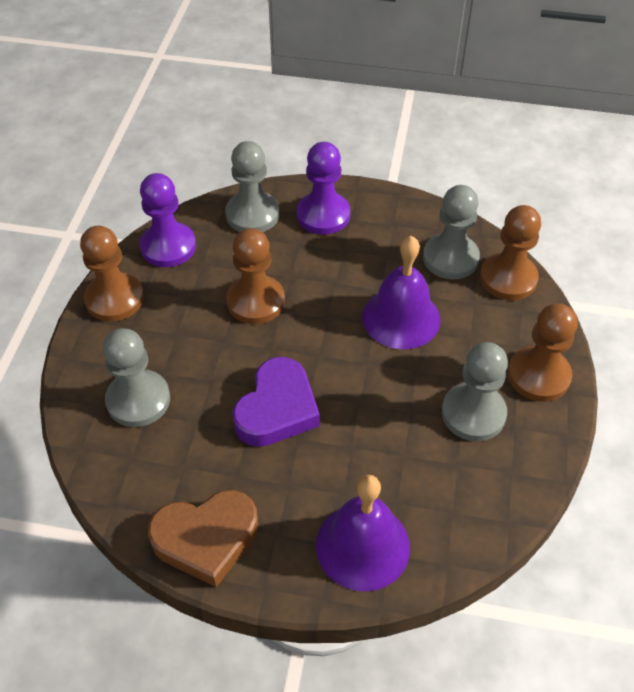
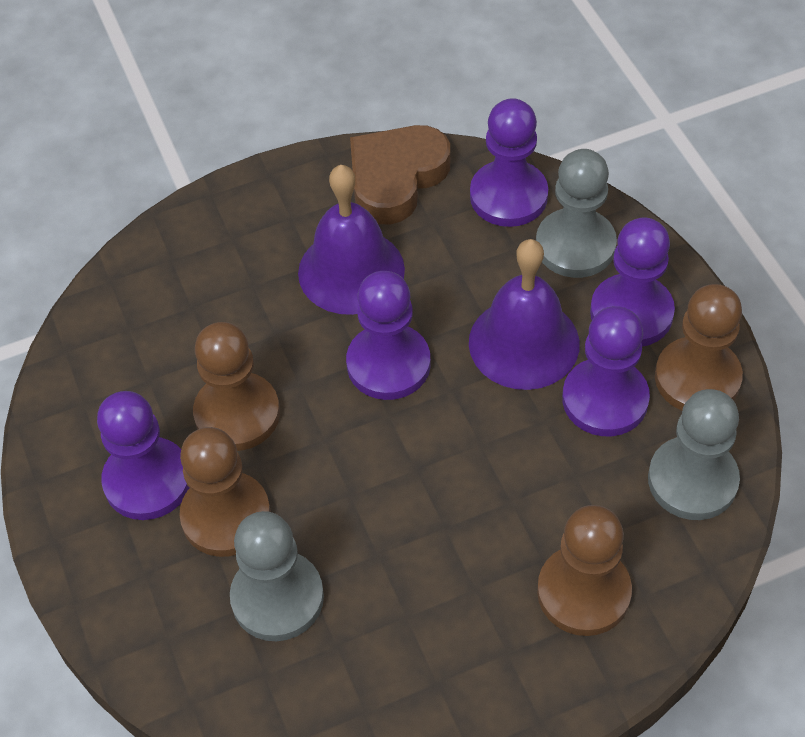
grey pawn: 4 -> 3
purple heart: 1 -> 0
purple pawn: 2 -> 5

